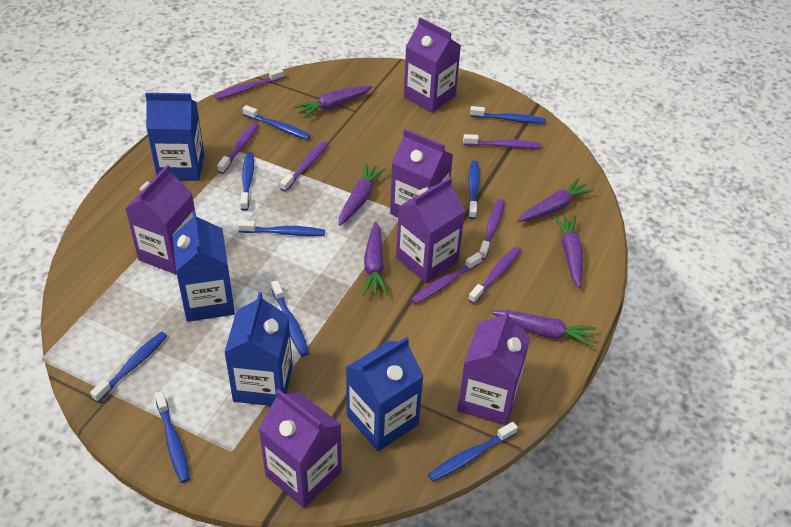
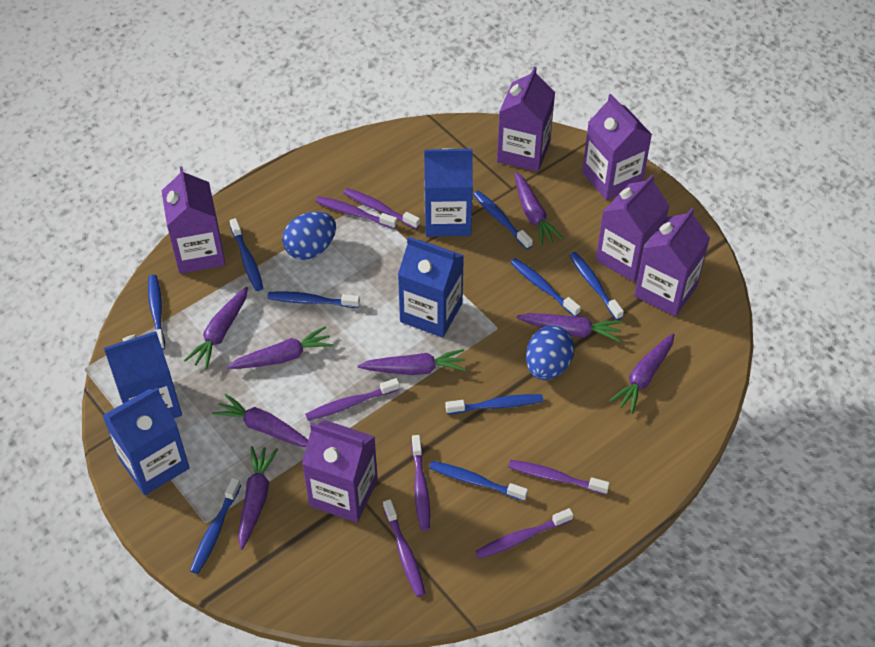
blue egg: 0 -> 2
purple carrot: 6 -> 8

